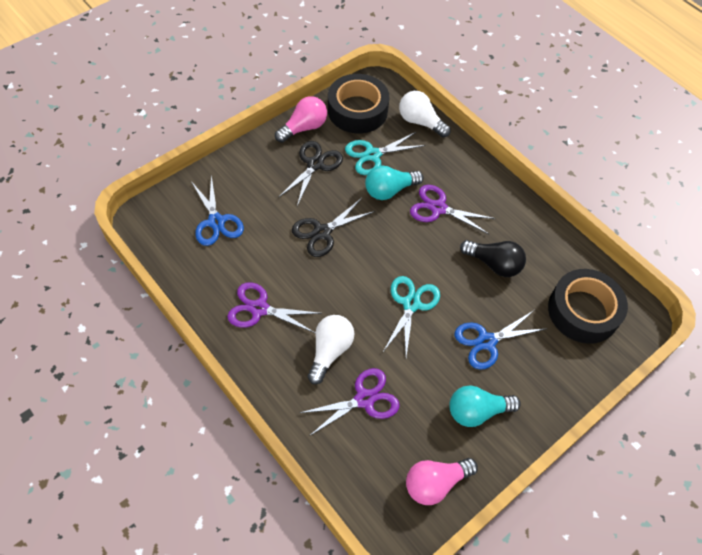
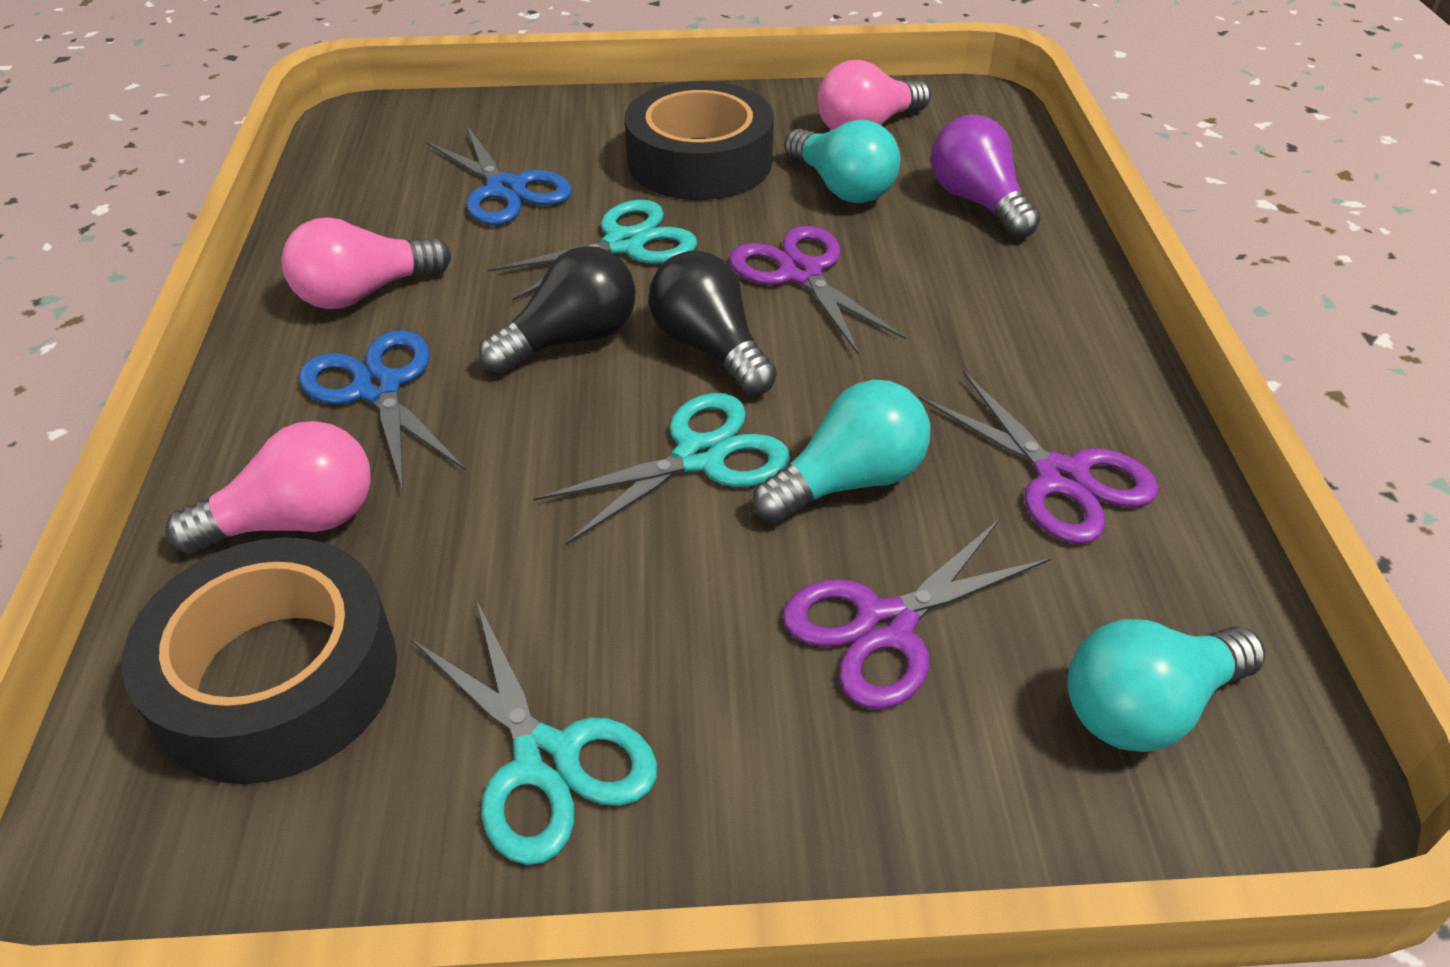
black light bulb: 1 -> 2
black scissors: 2 -> 0
pink light bulb: 2 -> 3
purple light bulb: 0 -> 1
turquoise light bulb: 2 -> 3
turquoise scissors: 2 -> 3
white light bulb: 2 -> 0

